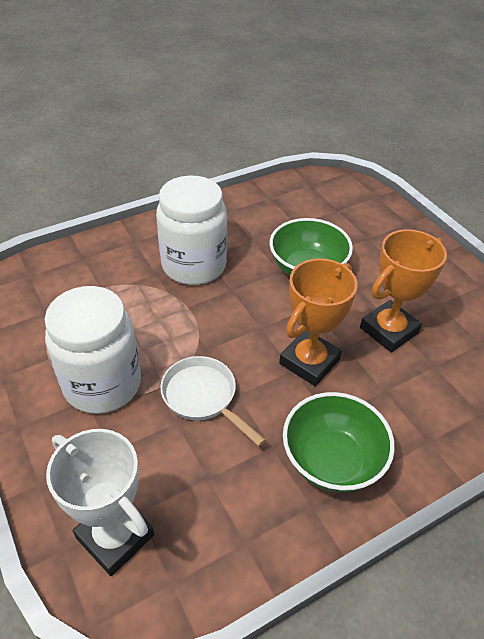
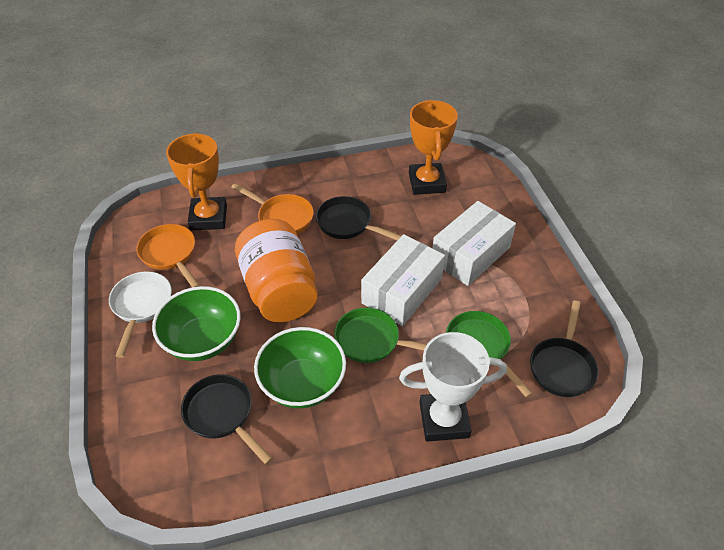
black pan: 0 -> 3
green pan: 0 -> 2
orange jar: 0 -> 1
orange pan: 0 -> 2
white box: 0 -> 2
white jar: 2 -> 0

